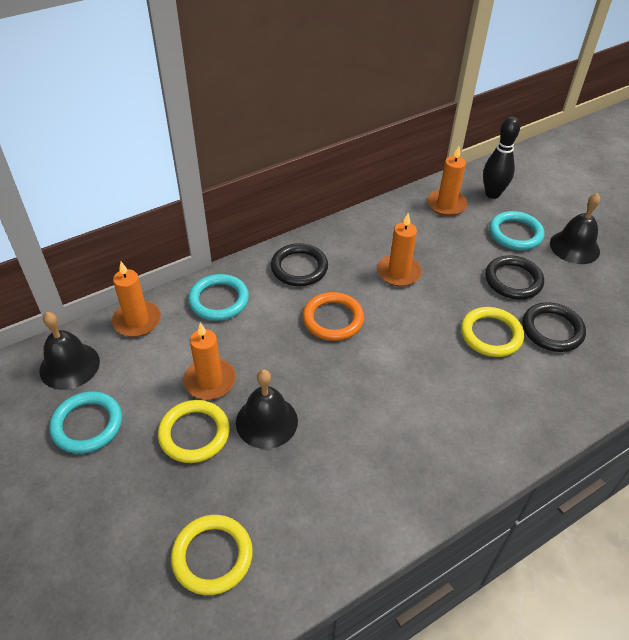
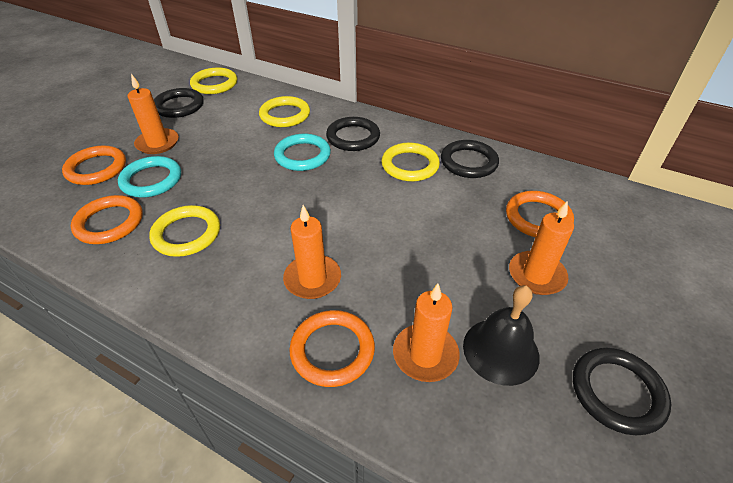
black bell: 3 -> 1
black bowling pin: 1 -> 0
black ring: 3 -> 4
orange ring: 1 -> 4
turquoise ring: 3 -> 2
yellow ring: 3 -> 4

